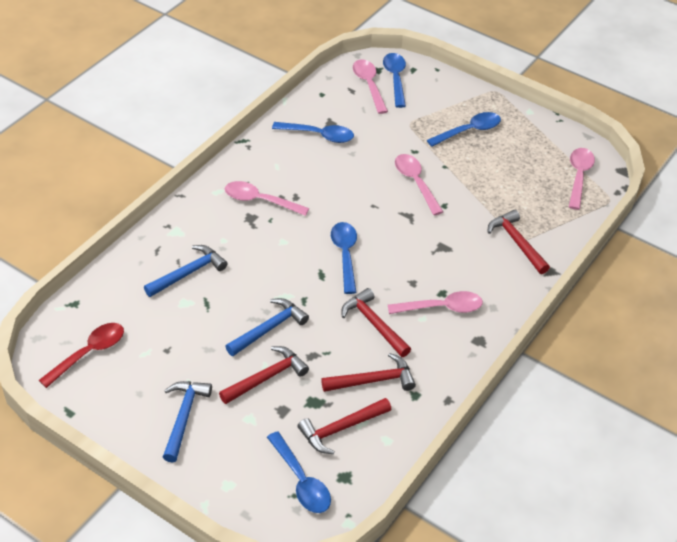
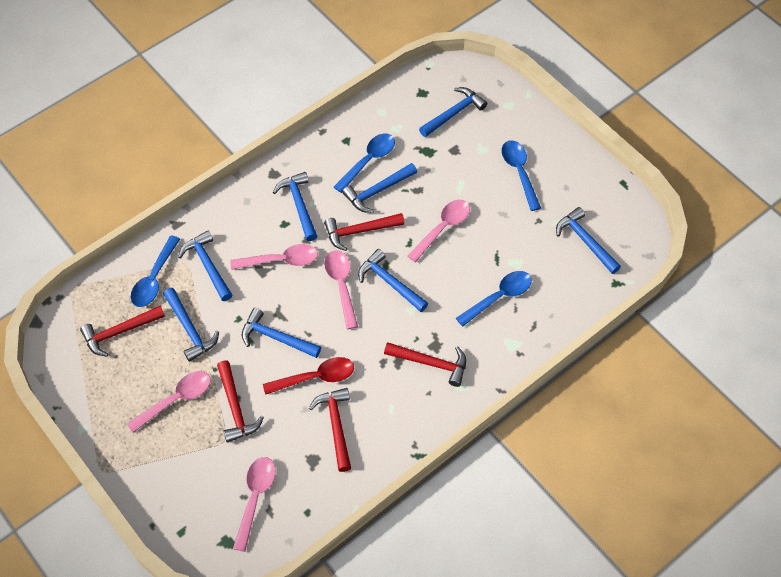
blue hammer: 3 -> 8
blue spoon: 5 -> 4

